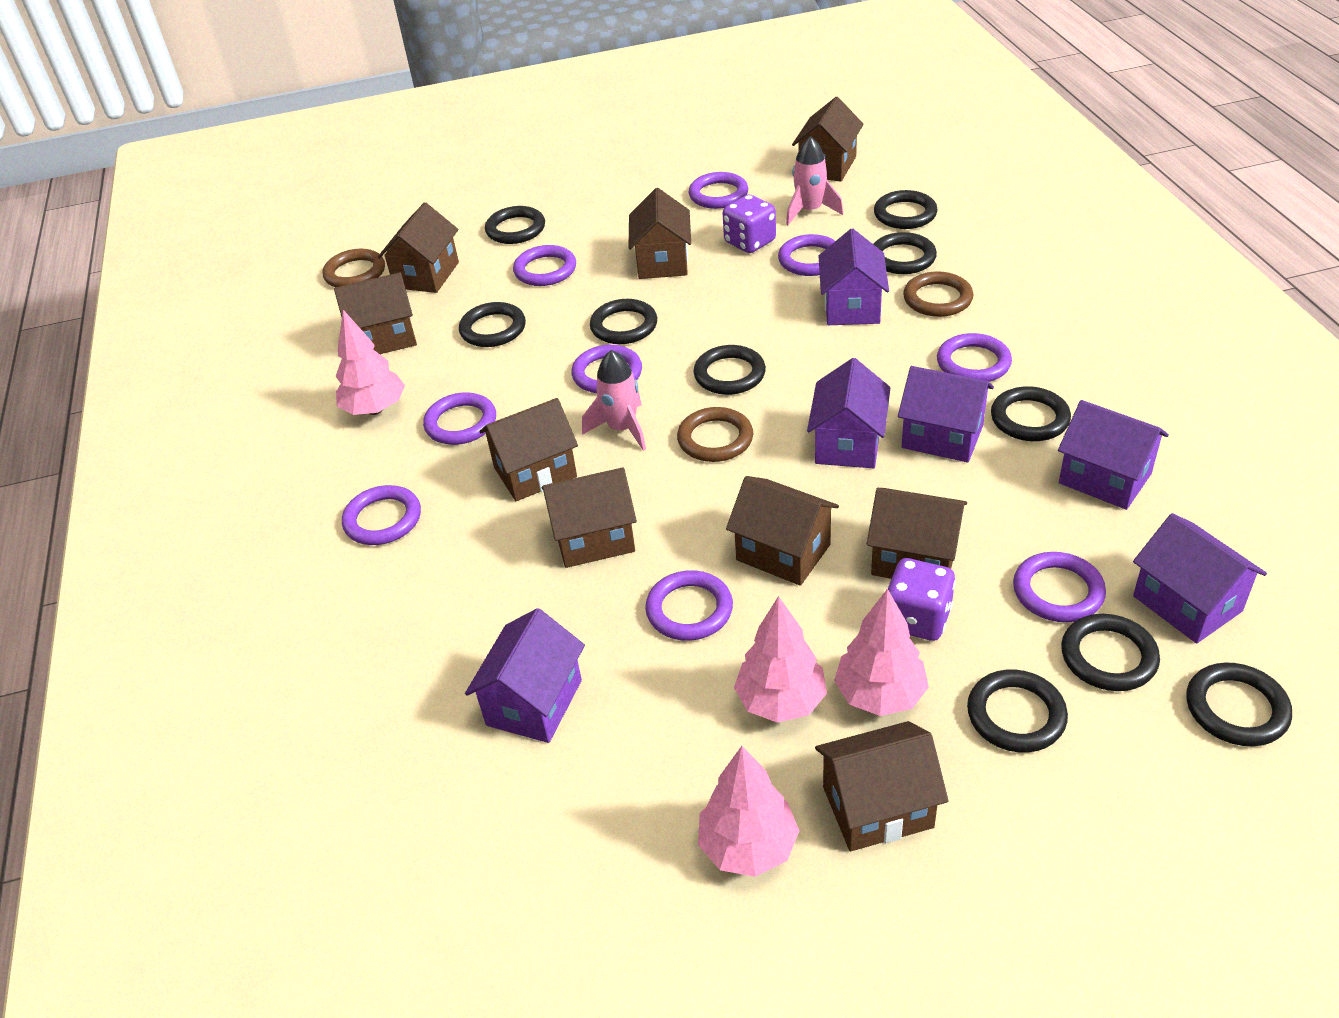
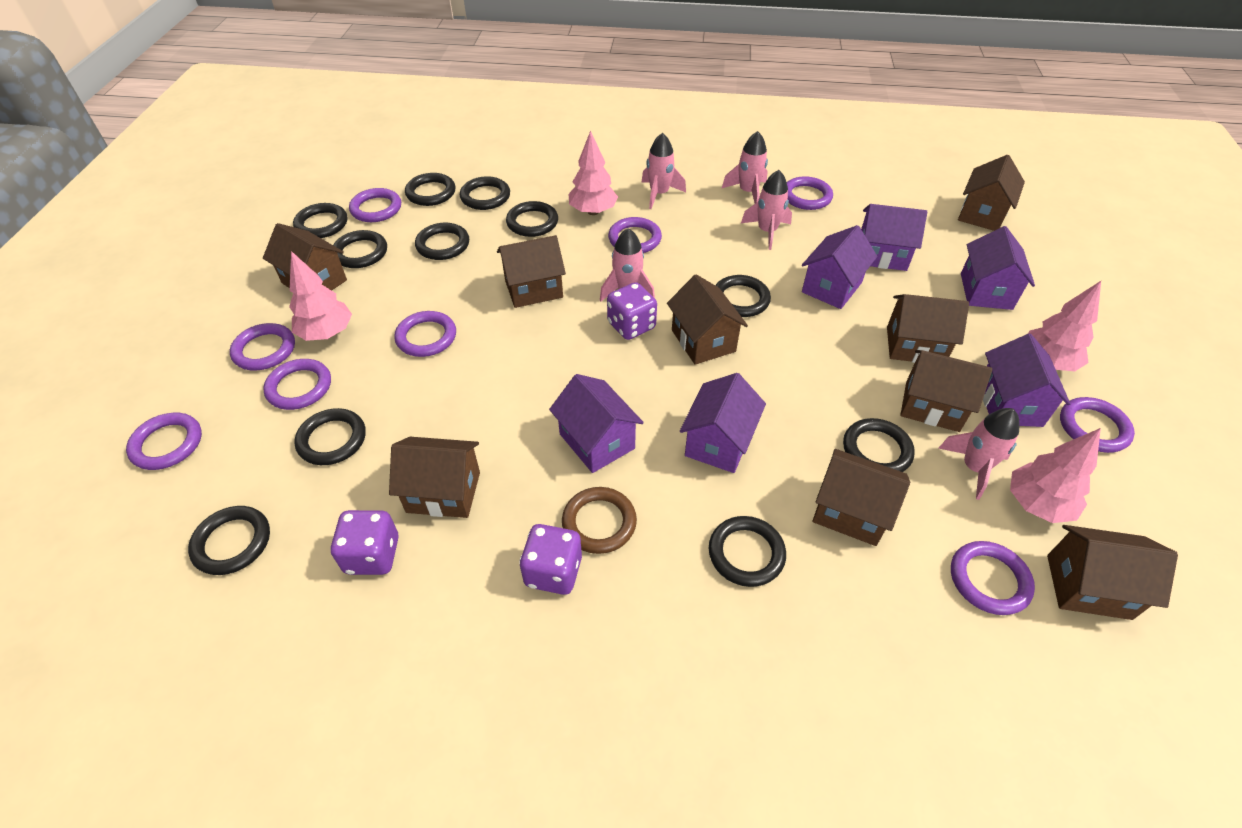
black ring: 10 -> 11
brown ring: 3 -> 1
pink rocket: 2 -> 5
purple dice: 2 -> 3

